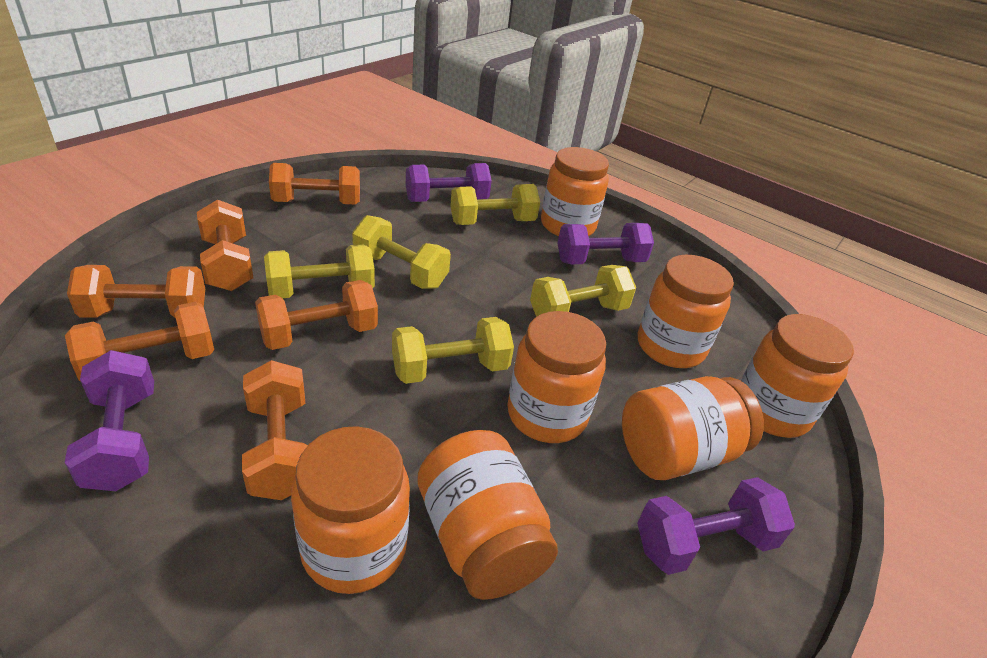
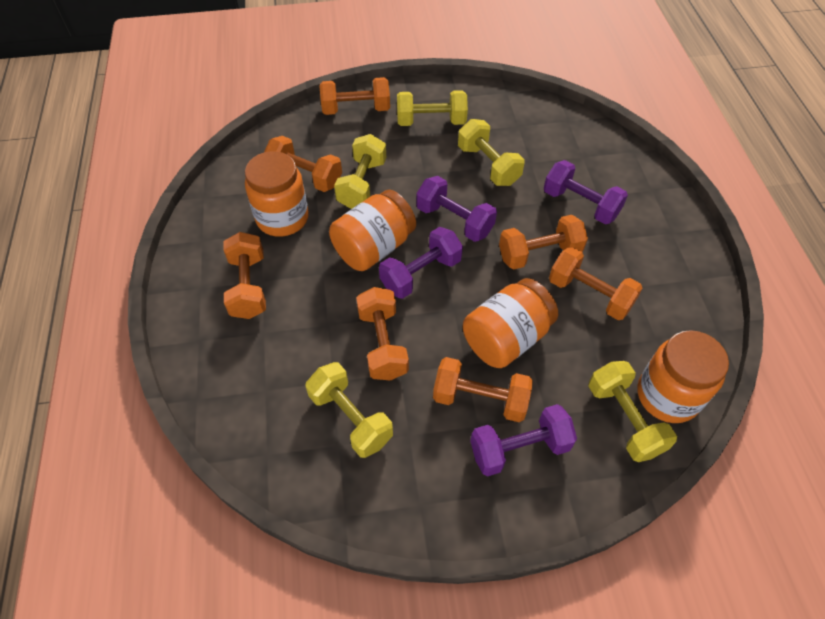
orange dumbbell: 6 -> 7
orange jar: 7 -> 4

